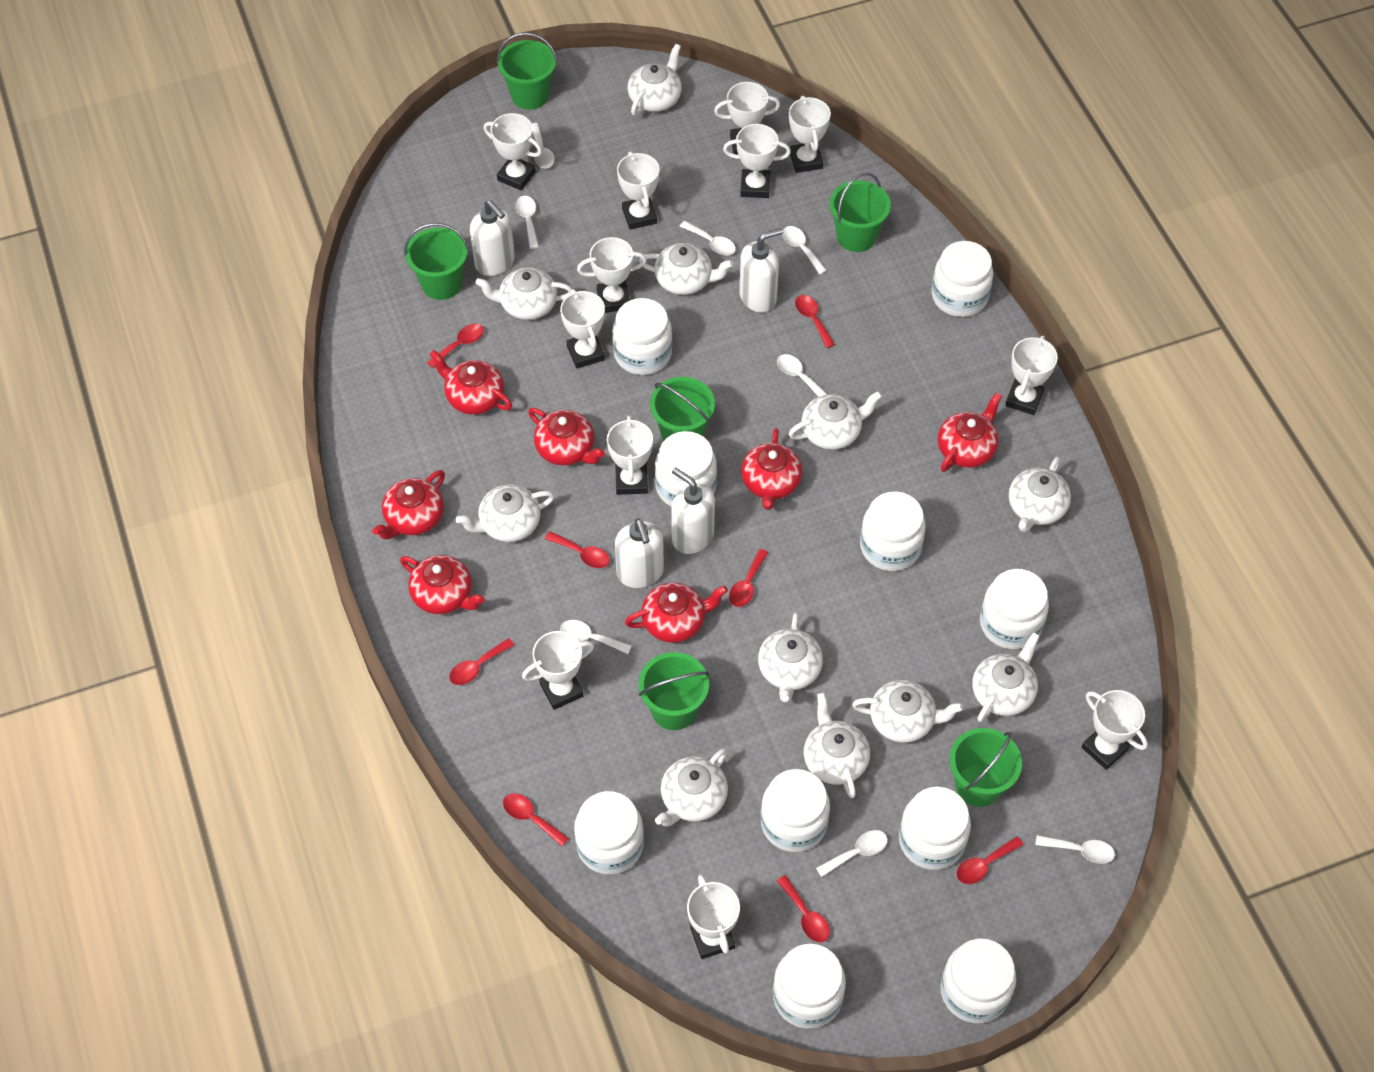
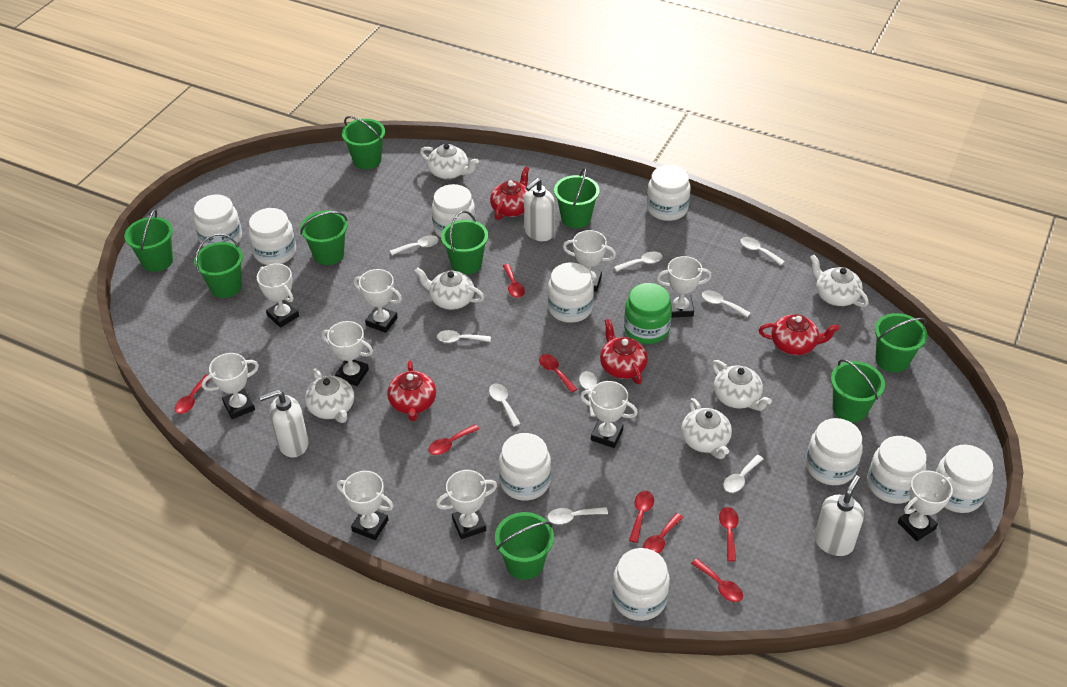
green bucket: 6 -> 9
green jar: 0 -> 1
red teapot: 7 -> 4
white soap dispenser: 4 -> 3
white spoon: 8 -> 9
white teapot: 11 -> 6
white trophy: 12 -> 10

